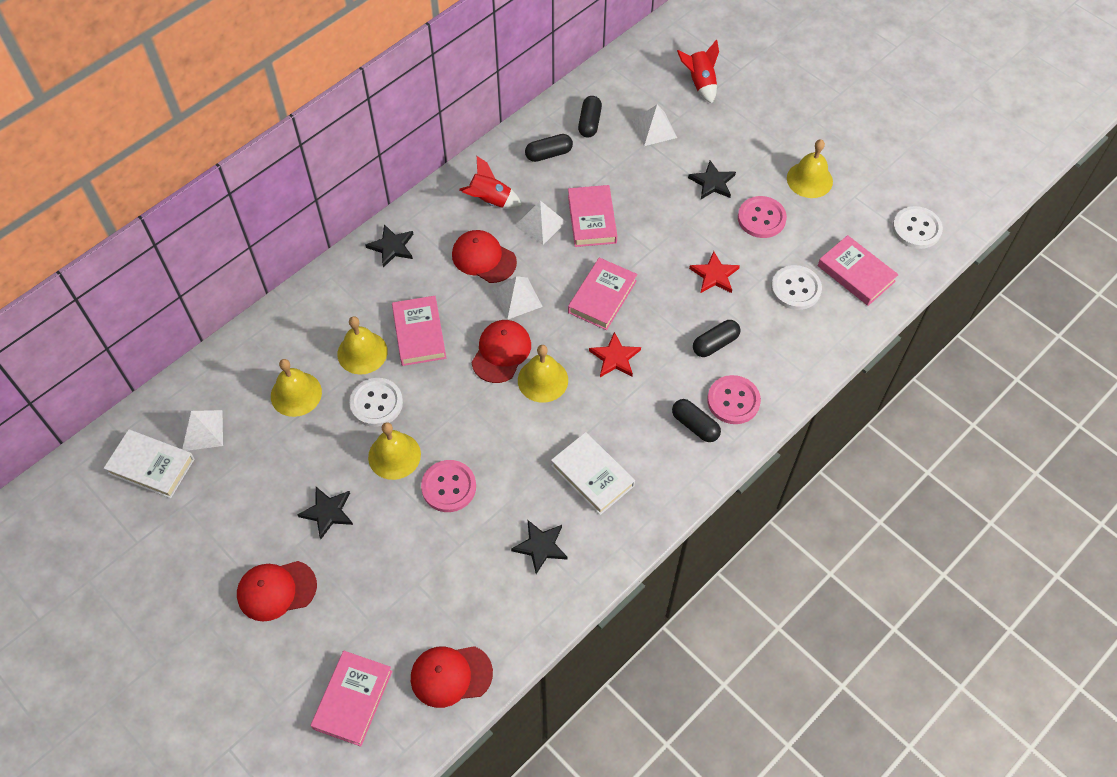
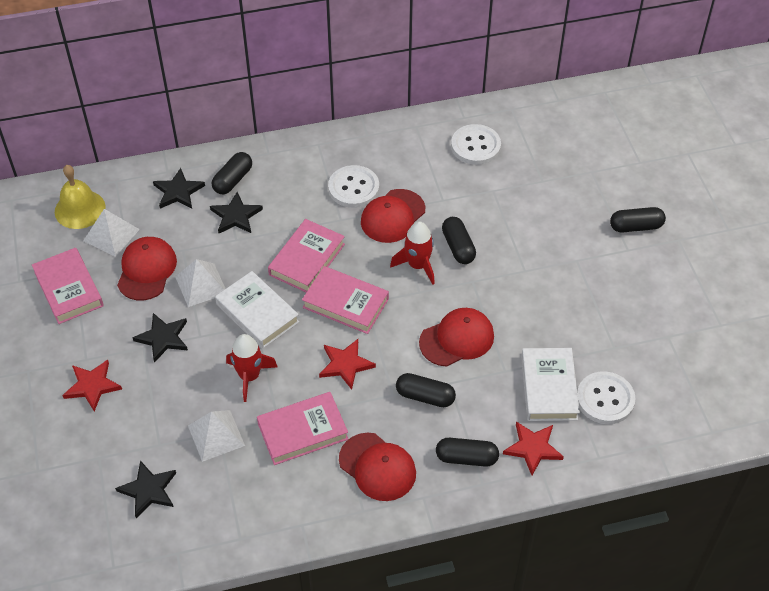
black capsule: 4 -> 5
pink book: 5 -> 4
pink button: 3 -> 0
red star: 2 -> 3
white pyramid: 4 -> 3
yellow bell: 5 -> 1

